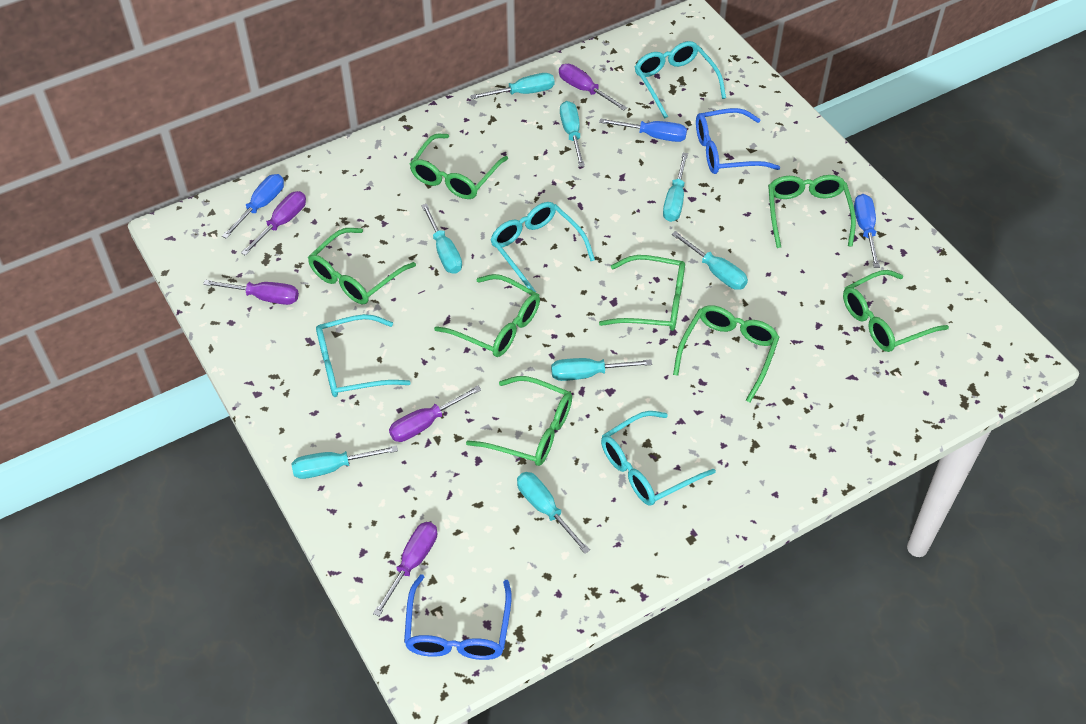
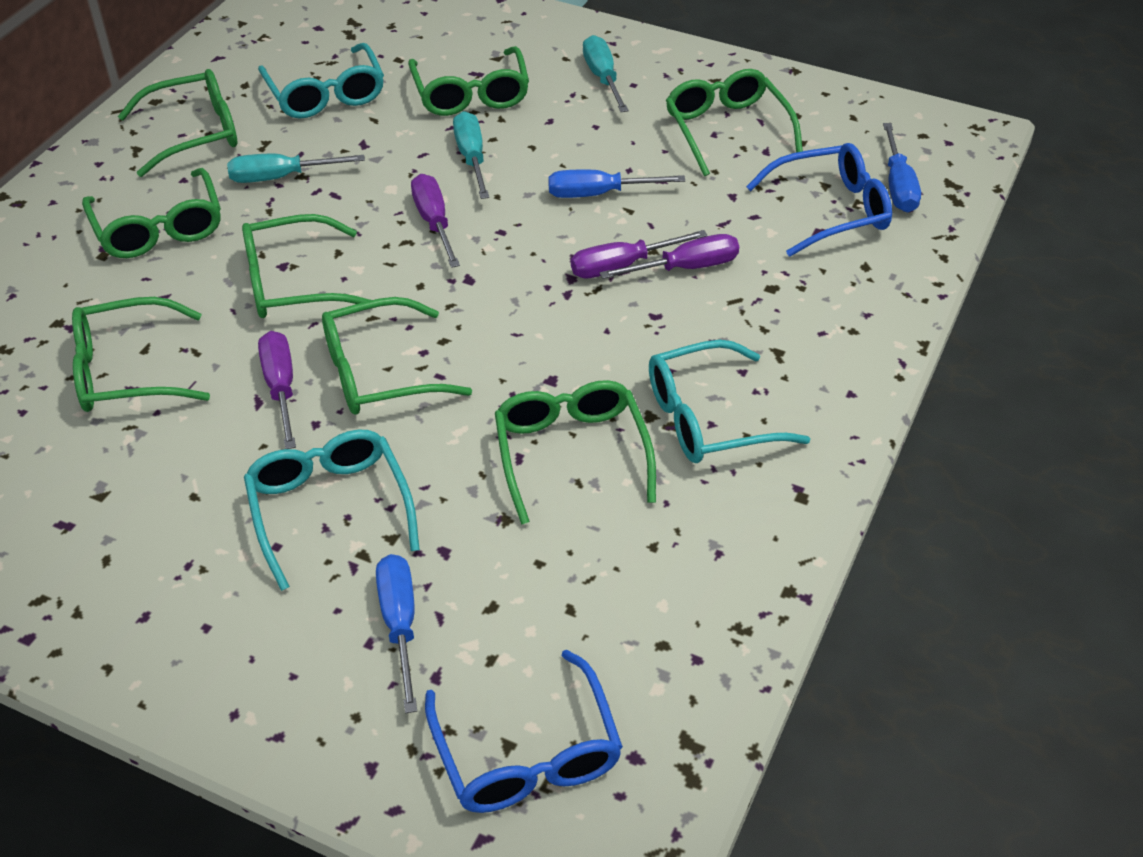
purple screwdriver: 5 -> 4
turquoise glasses: 4 -> 3
turquoise screwdriver: 8 -> 3

